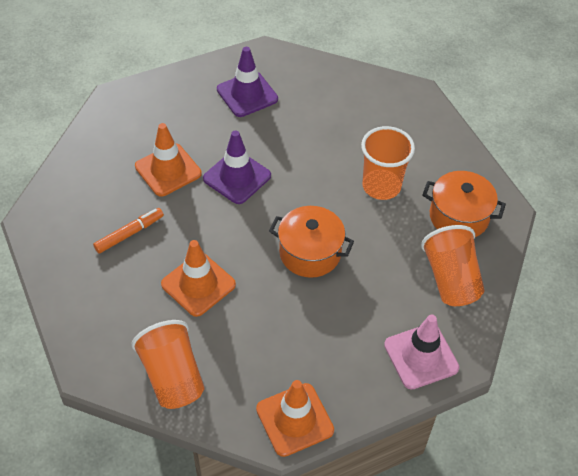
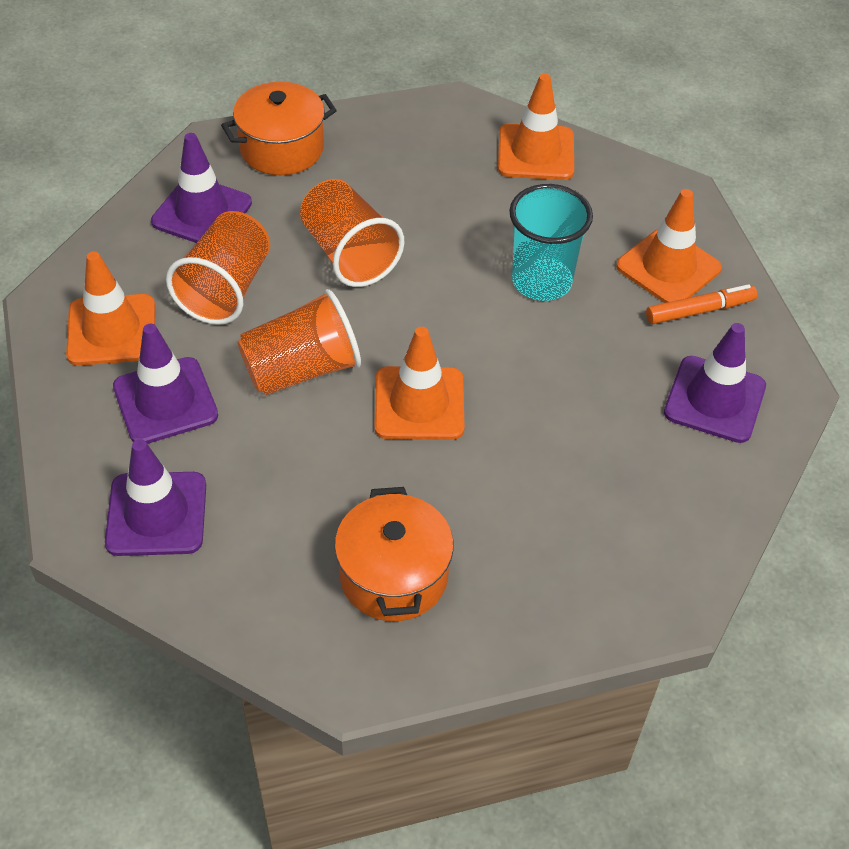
orange traffic cone: 3 -> 4
pink traffic cone: 1 -> 0
purple traffic cone: 2 -> 4
turquoise cup: 0 -> 1

